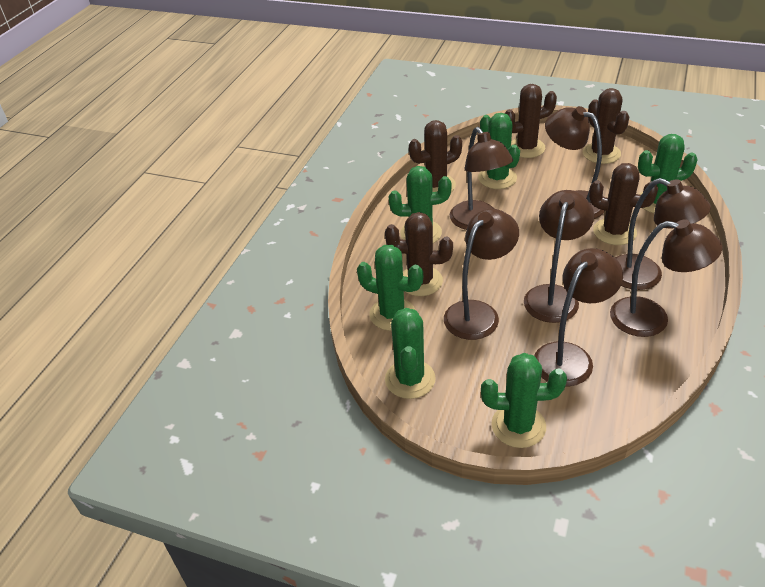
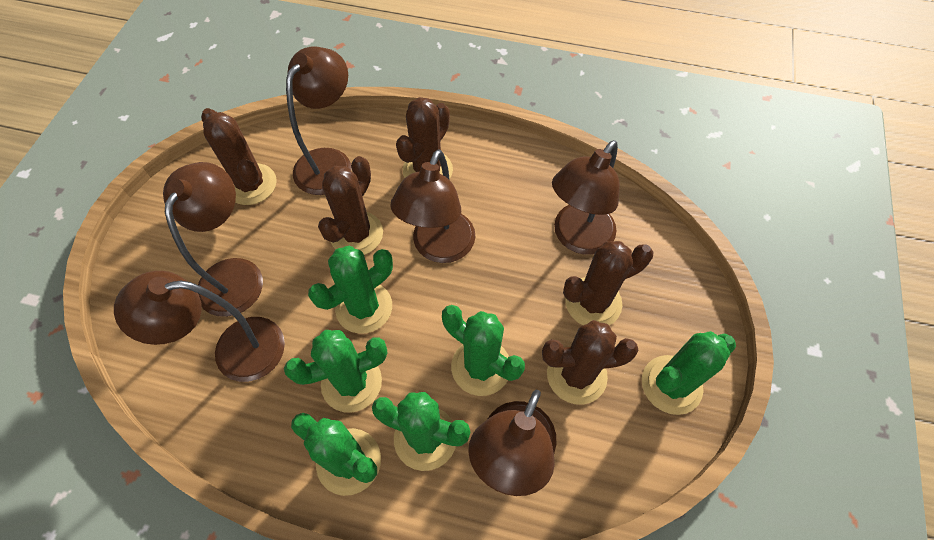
brown lamp: 7 -> 6

